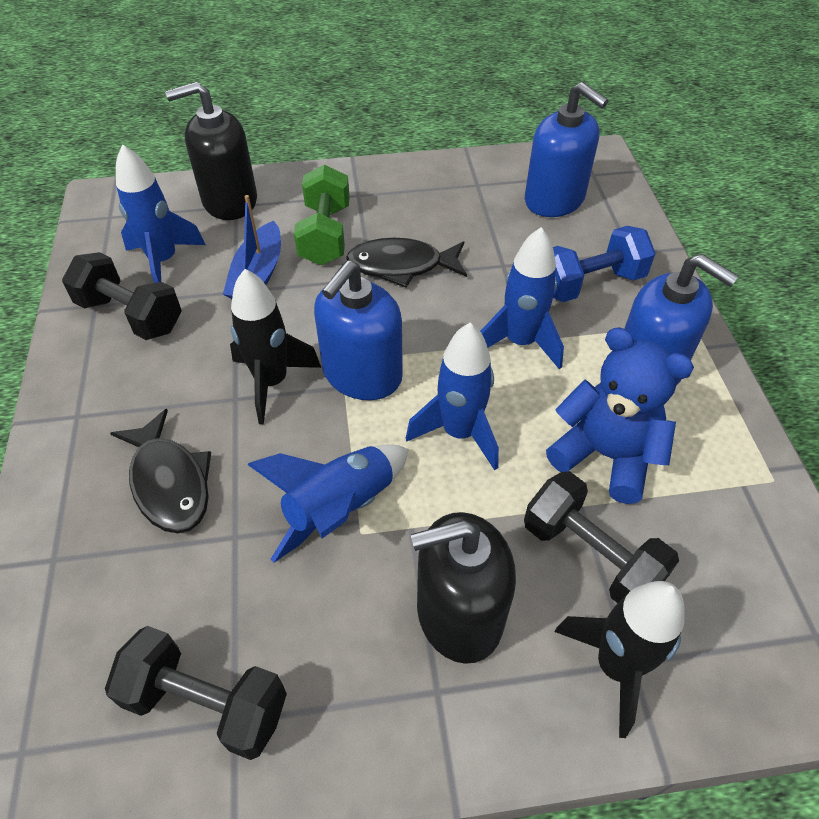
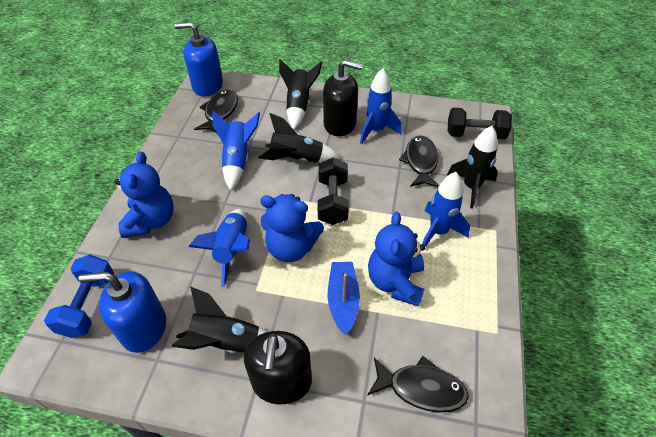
black dumbbell: 3 -> 2
black fish: 2 -> 3
black rocket: 2 -> 4
blue soap dispenser: 3 -> 2
blue teddy bear: 1 -> 3
green dumbbell: 1 -> 0

